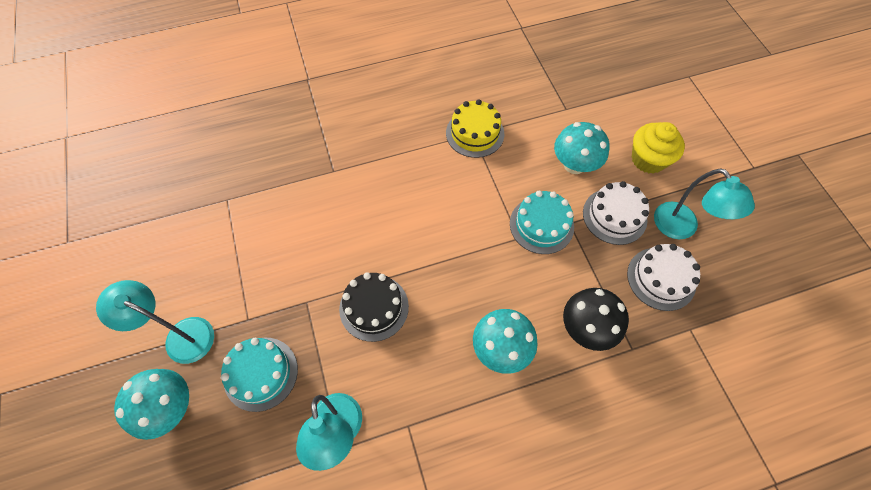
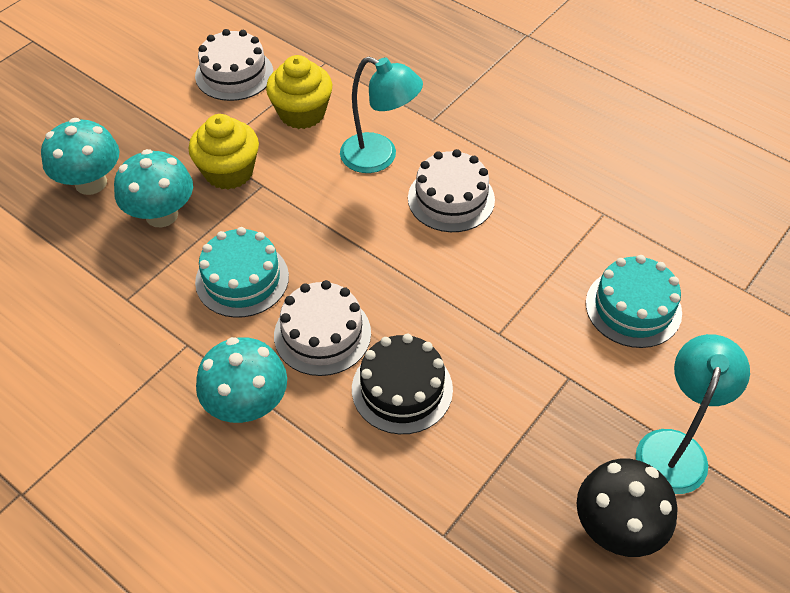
turquoise lamp: 3 -> 2
white cake: 2 -> 3
yellow cake: 1 -> 0
yellow cupcake: 1 -> 2

